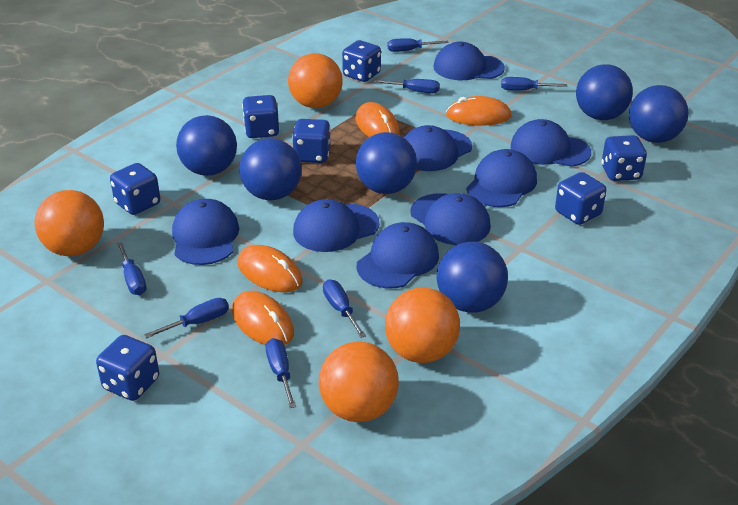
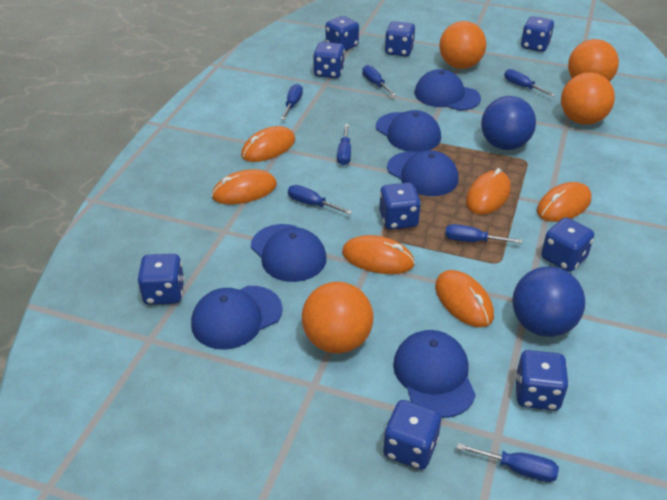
blue ball: 6 -> 2
blue cap: 8 -> 6
blue dice: 7 -> 9
orange mouse: 4 -> 6

